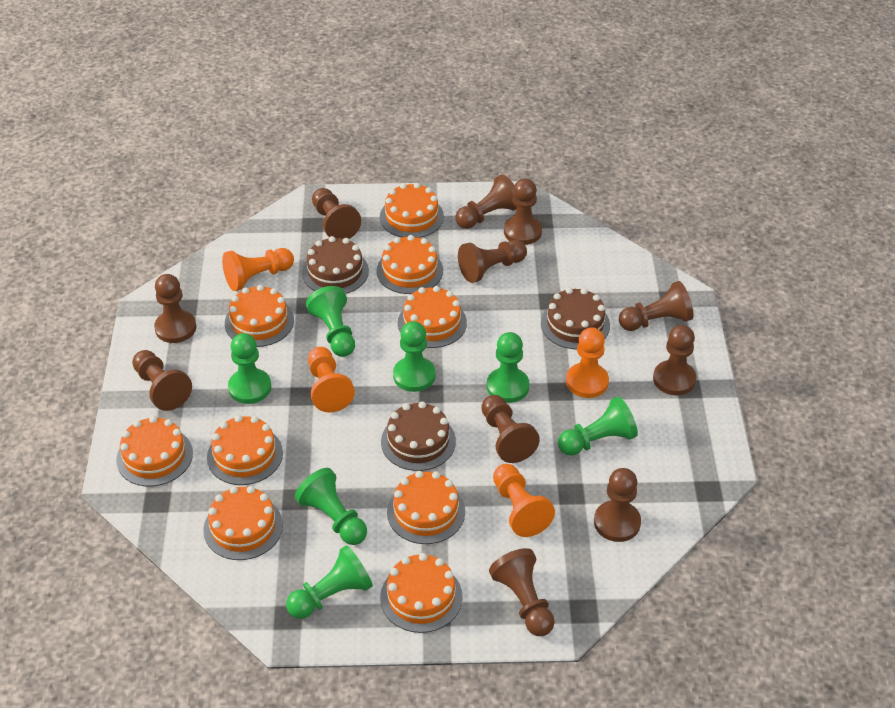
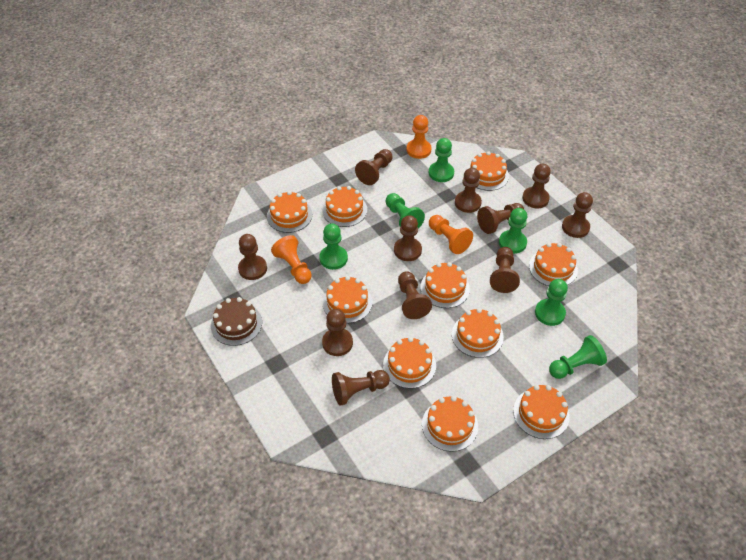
brown cake: 3 -> 1
green pawn: 7 -> 6
orange cake: 9 -> 10
orange pawn: 4 -> 3

